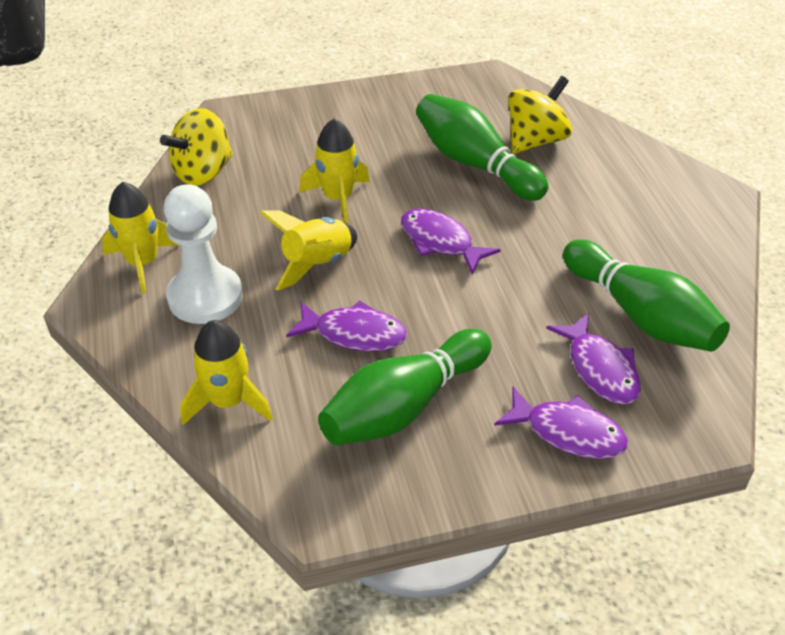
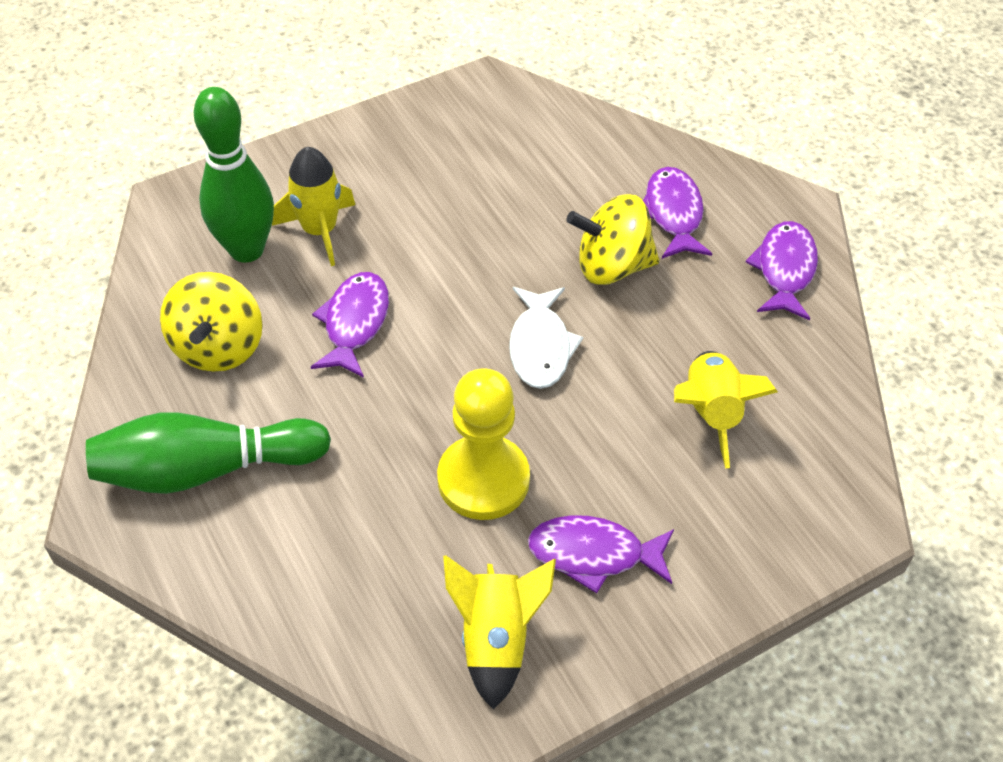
green bowling pin: 3 -> 2
white fish: 0 -> 1
white pawn: 1 -> 0
yellow pawn: 0 -> 1
yellow rocket: 4 -> 3

